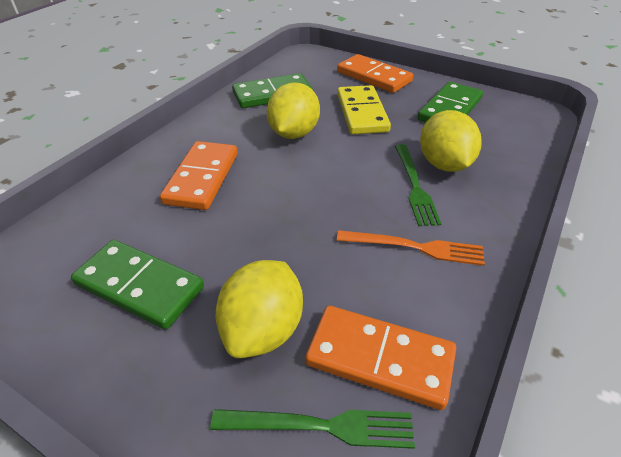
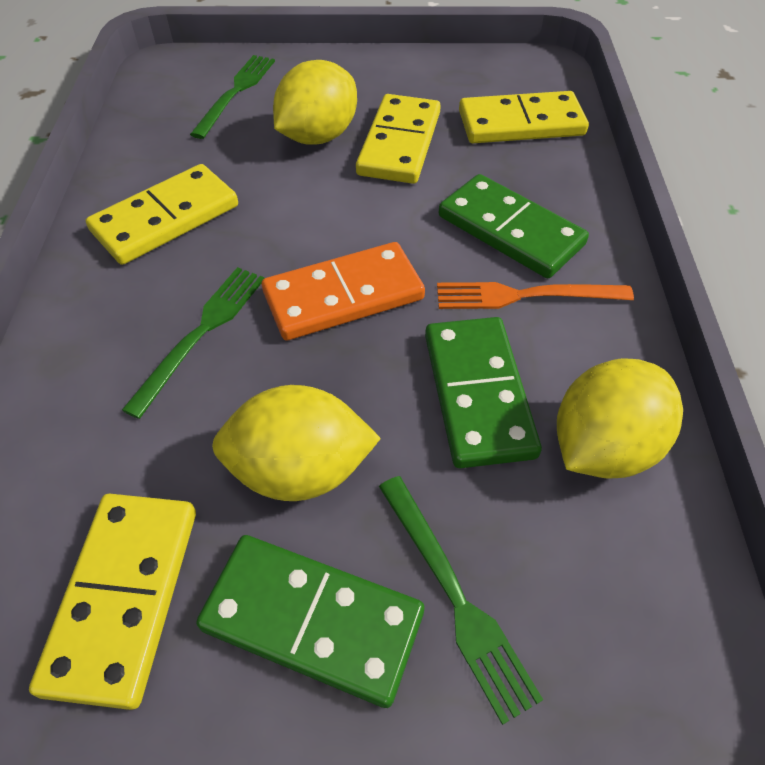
green fork: 2 -> 3
orange domino: 3 -> 1
yellow domino: 1 -> 4

